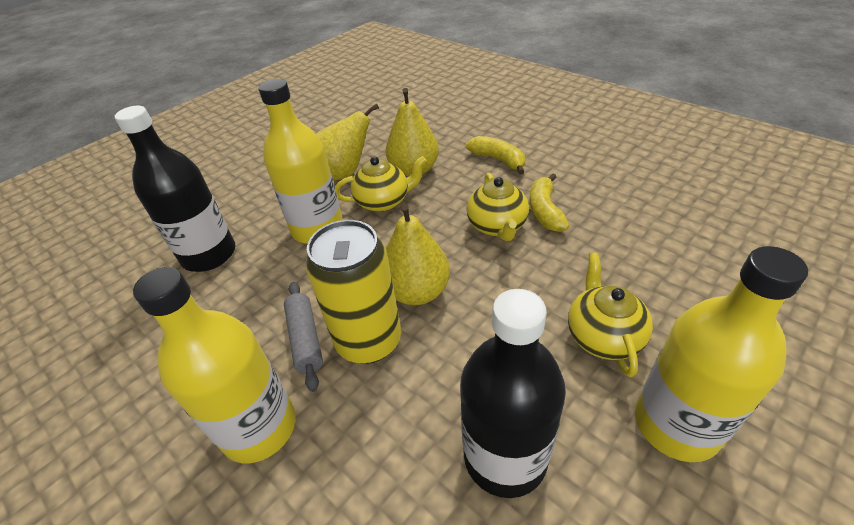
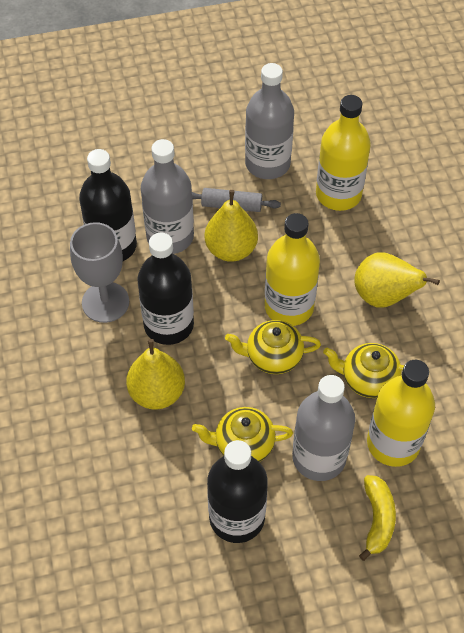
black bottle: 2 -> 3
grey bottle: 0 -> 3
grey goblet: 0 -> 1
yellow banana: 2 -> 1
yellow can: 1 -> 0

